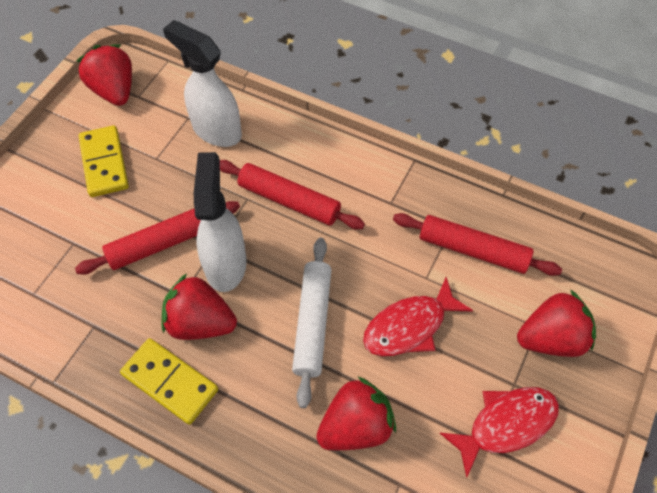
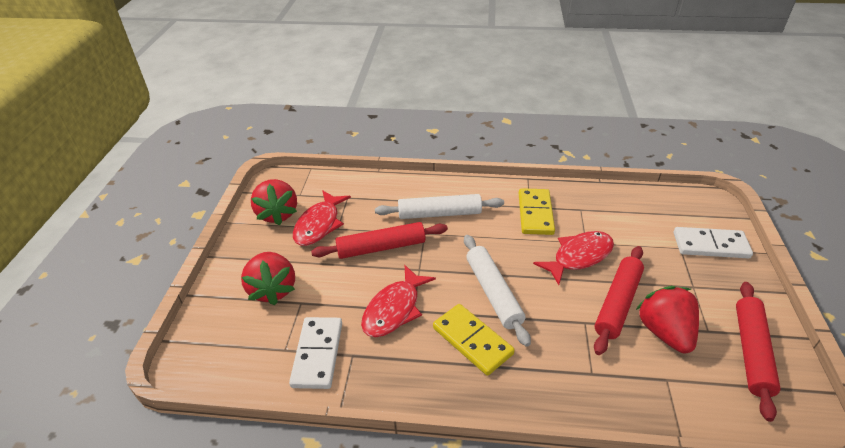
red fish: 2 -> 3
red strawberry: 4 -> 3
white domino: 0 -> 2
white rolling pin: 1 -> 2
white spray bottle: 2 -> 0

